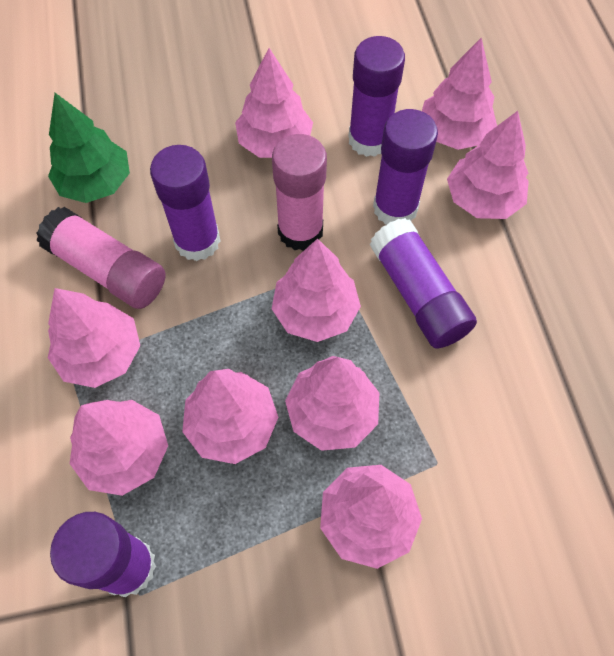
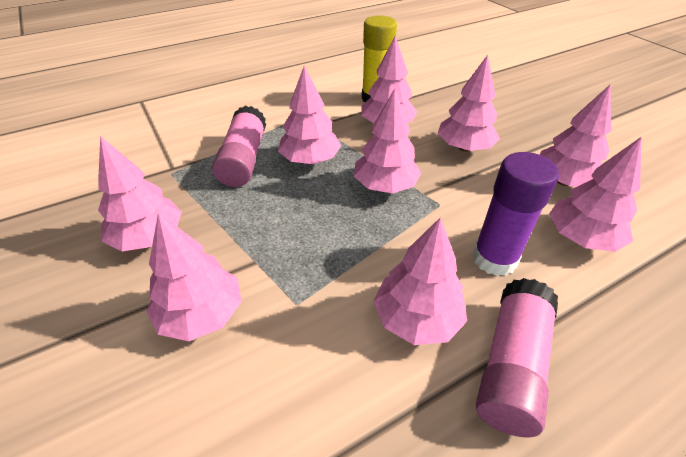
green tree: 1 -> 0
purple glue stick: 5 -> 1
yellow glue stick: 0 -> 1

